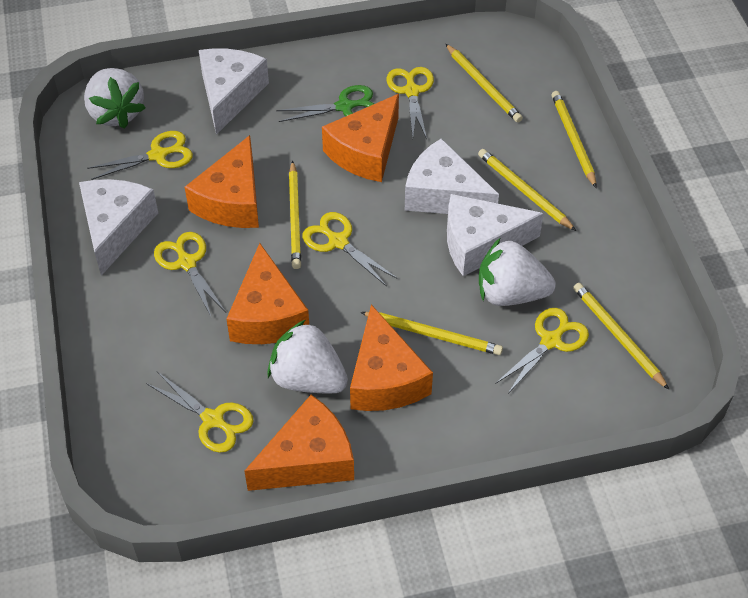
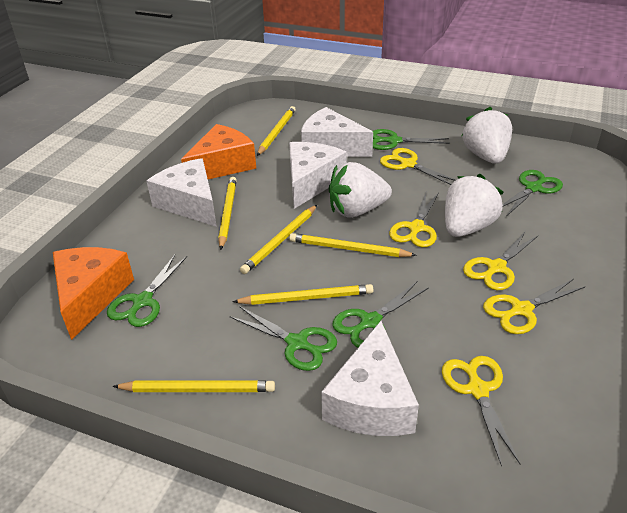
green scissors: 1 -> 5
orange cheese: 5 -> 2
yellow scissors: 6 -> 5

